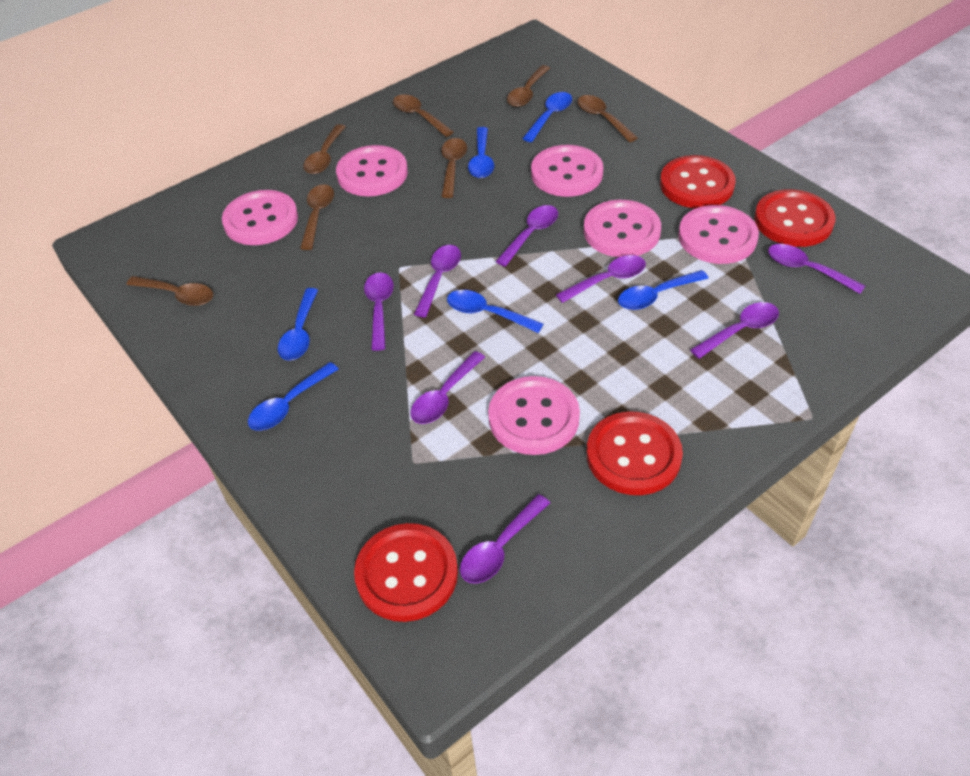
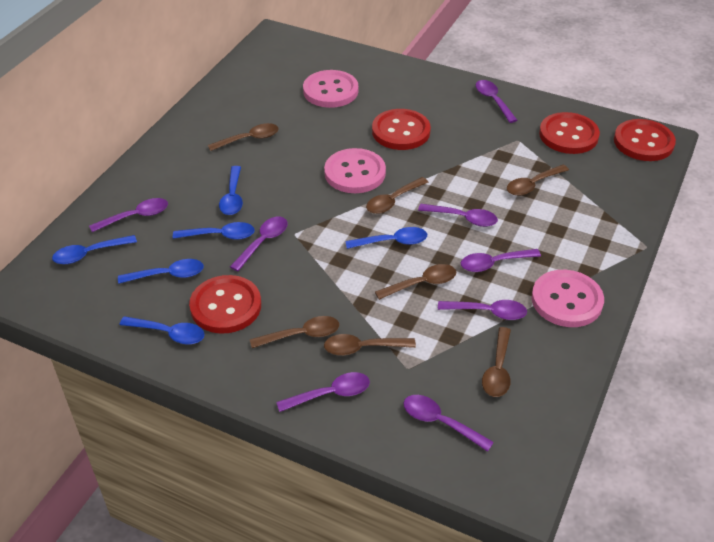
pink button: 6 -> 3

